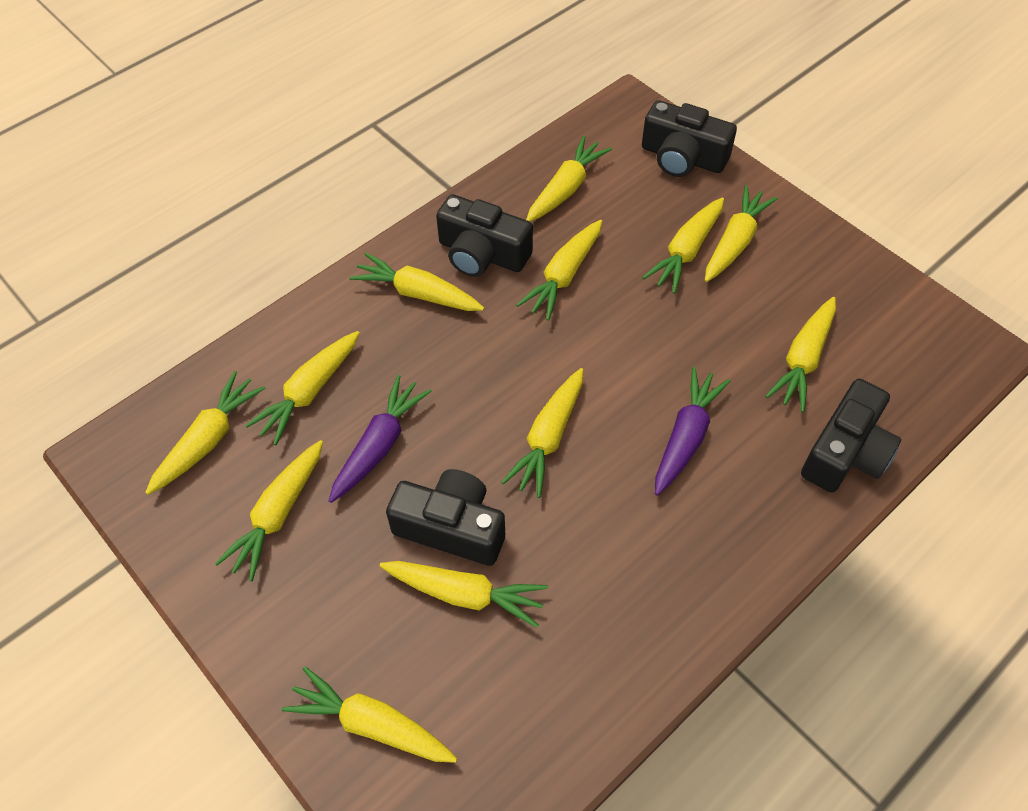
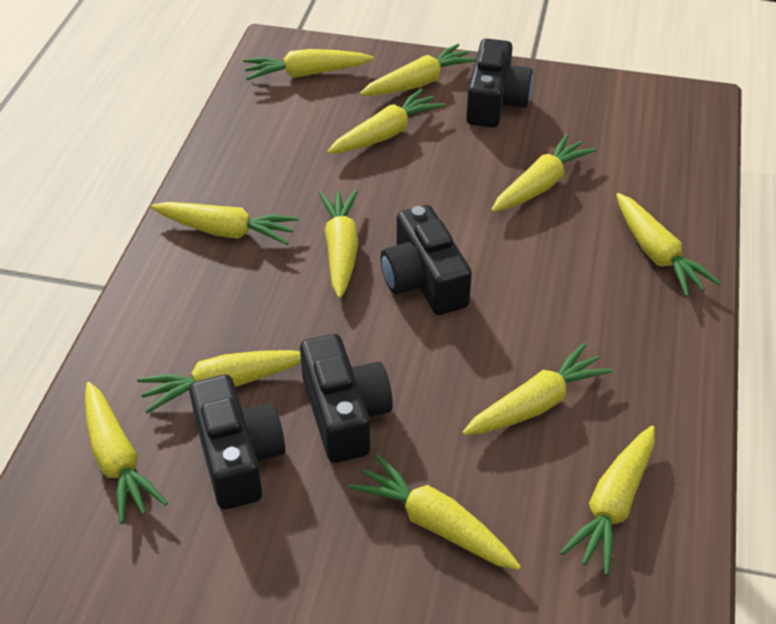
purple carrot: 2 -> 0

